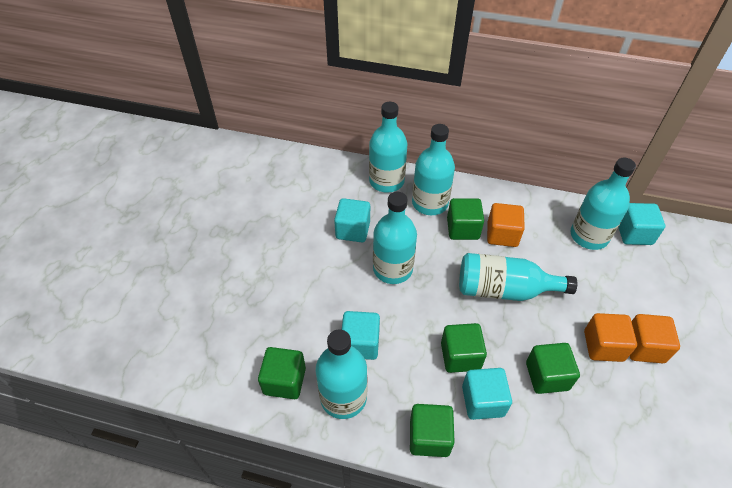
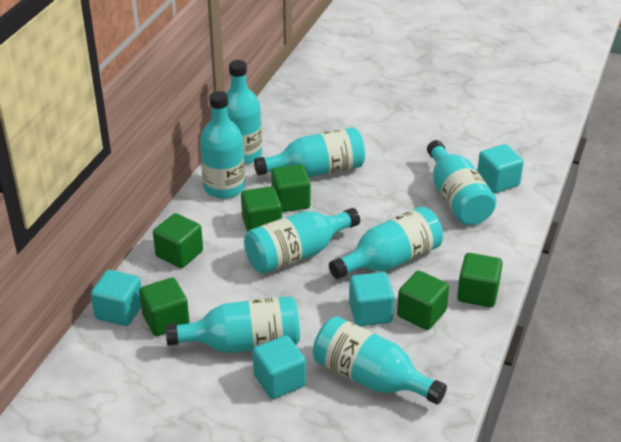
green cube: 5 -> 6
orange cube: 3 -> 0
turquoise bottle: 6 -> 8

